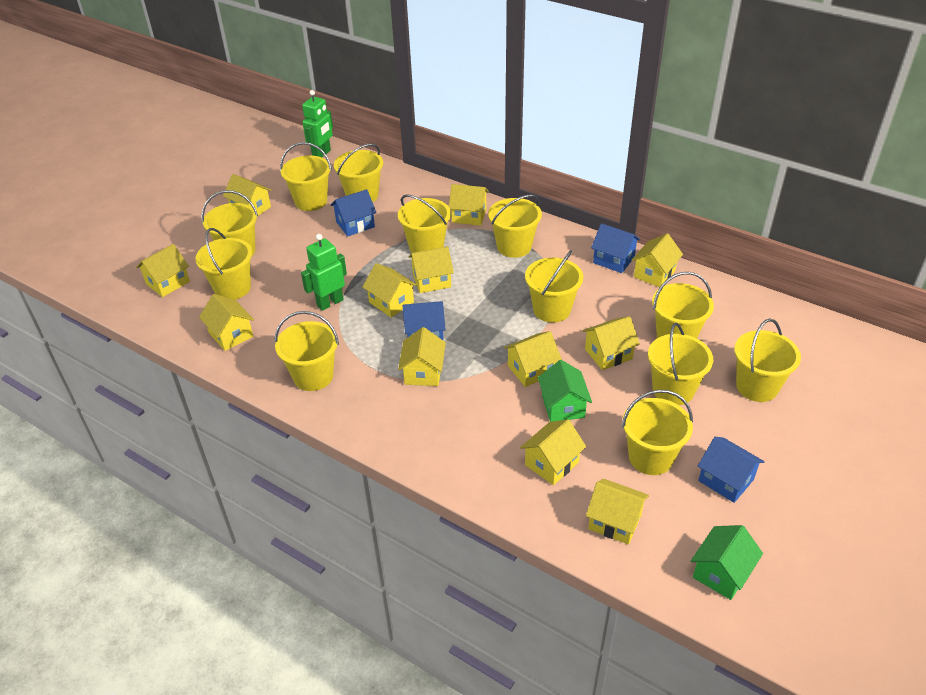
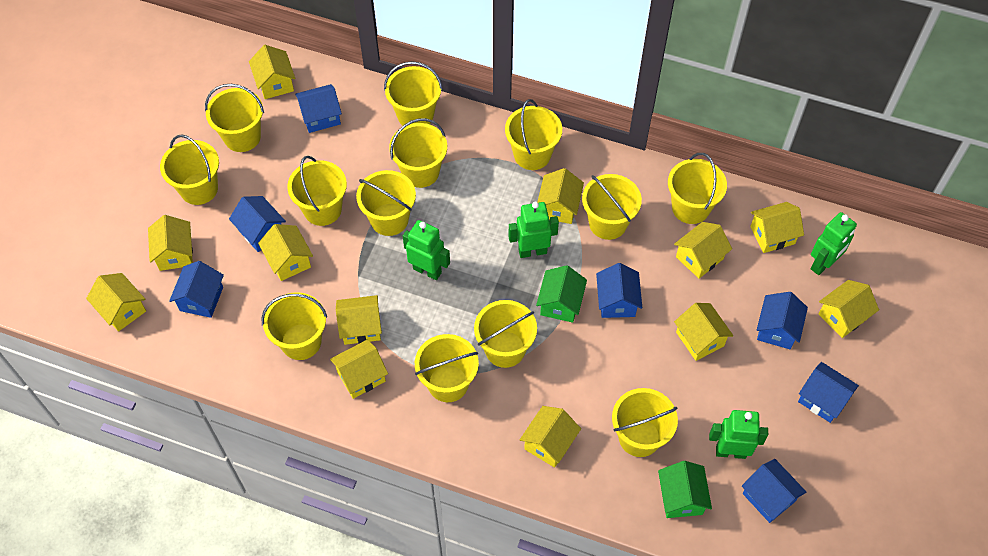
blue house: 4 -> 7
green robot: 2 -> 4
yellow bucket: 12 -> 13

